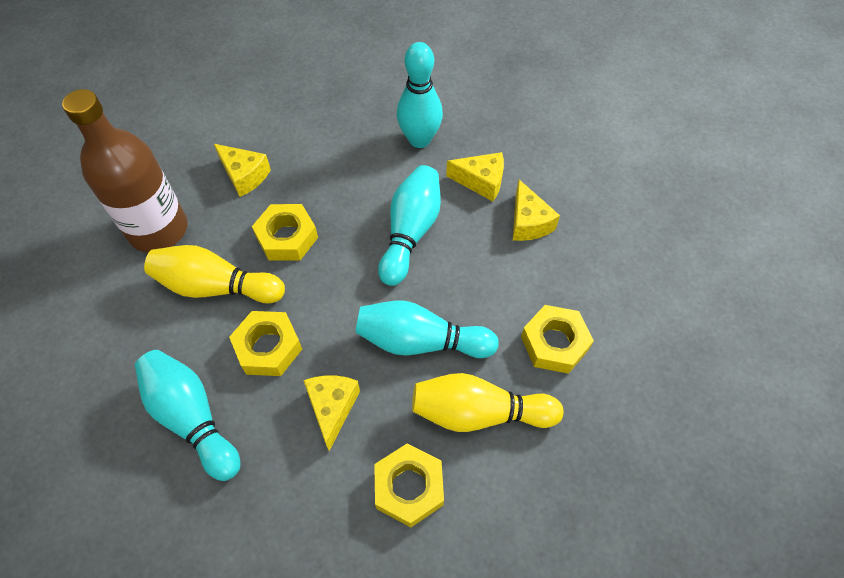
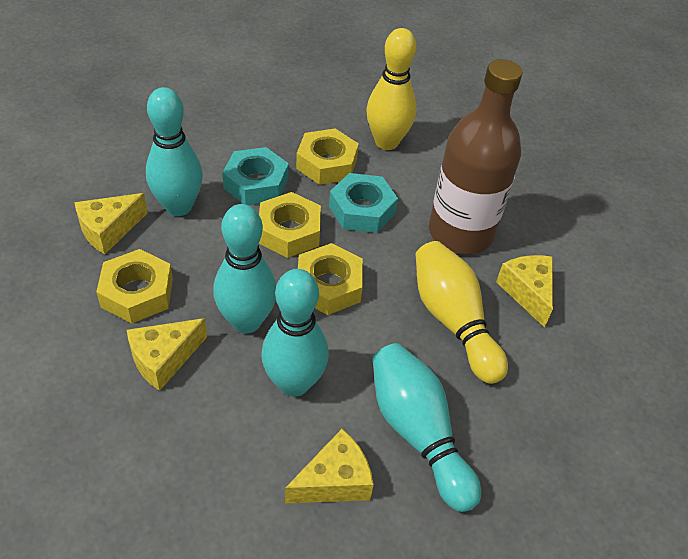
turquoise nut: 0 -> 2

